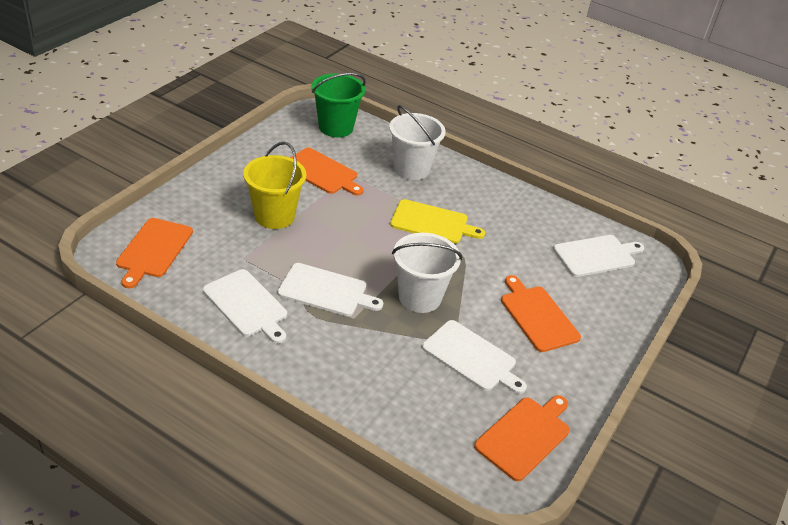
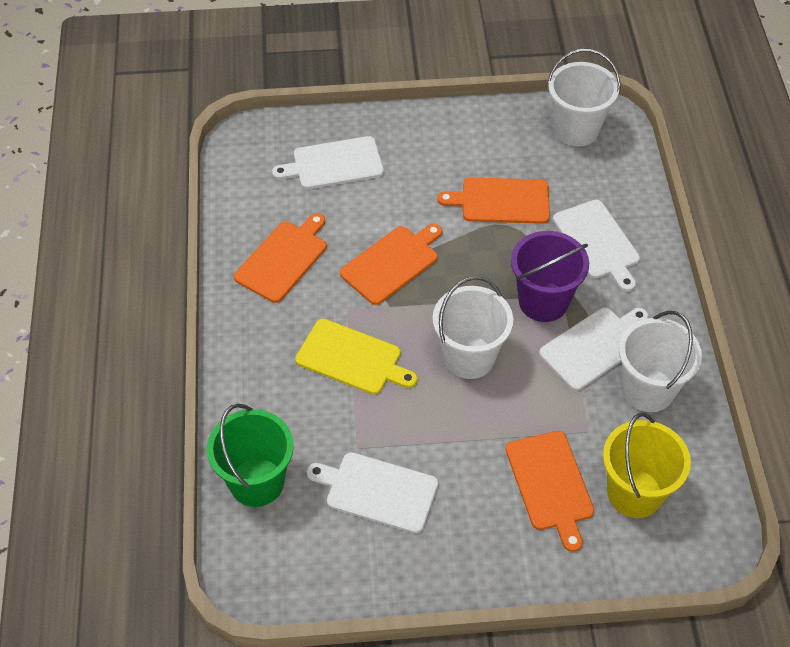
purple bucket: 0 -> 1
white bucket: 2 -> 3

